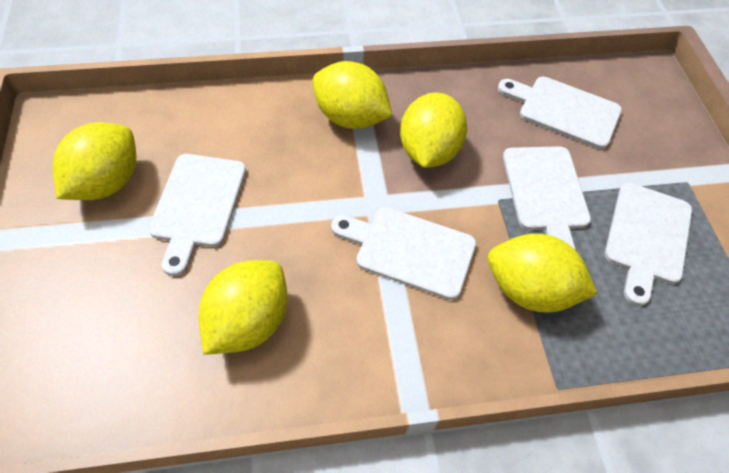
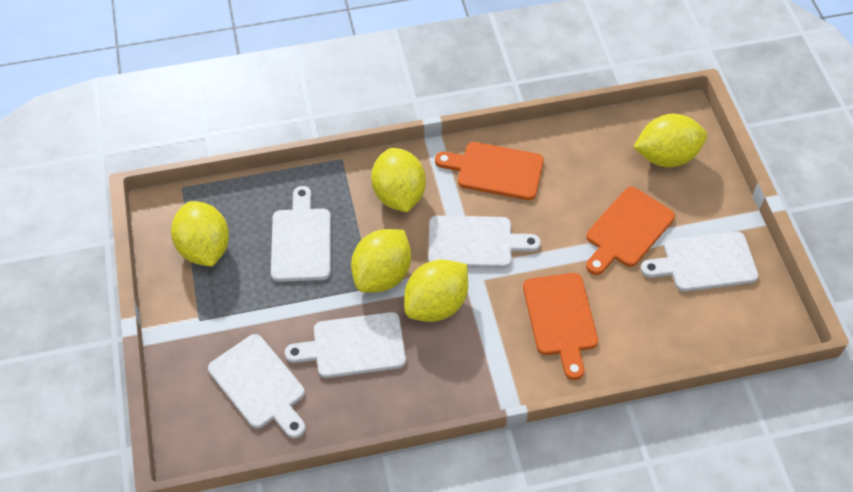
orange cutting board: 0 -> 3

